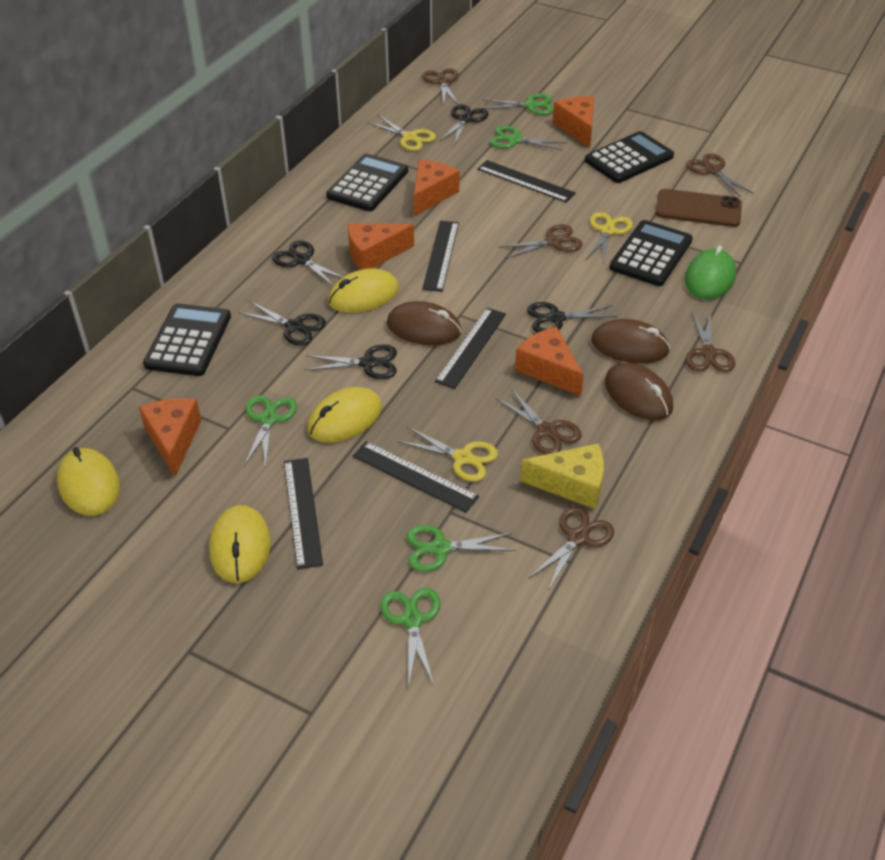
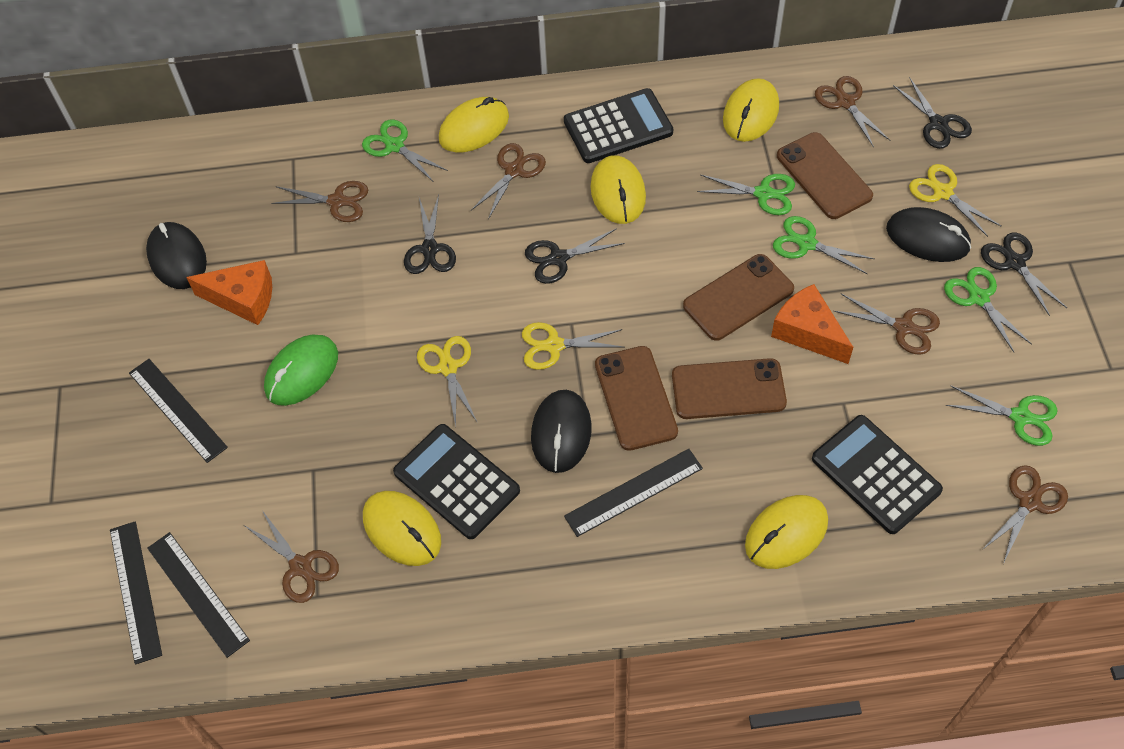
black calculator: 4 -> 3
black mouse: 0 -> 3
black ruler: 5 -> 4
black scissors: 5 -> 4
brown mouse: 3 -> 0
brown phone: 1 -> 4
orange cheese: 5 -> 2
yellow cheese: 1 -> 0
yellow mouse: 4 -> 5

